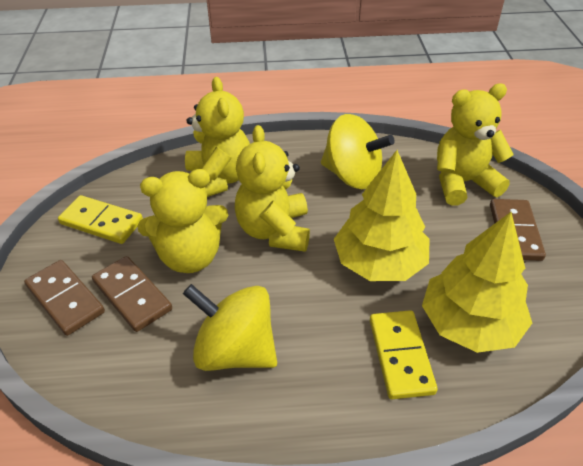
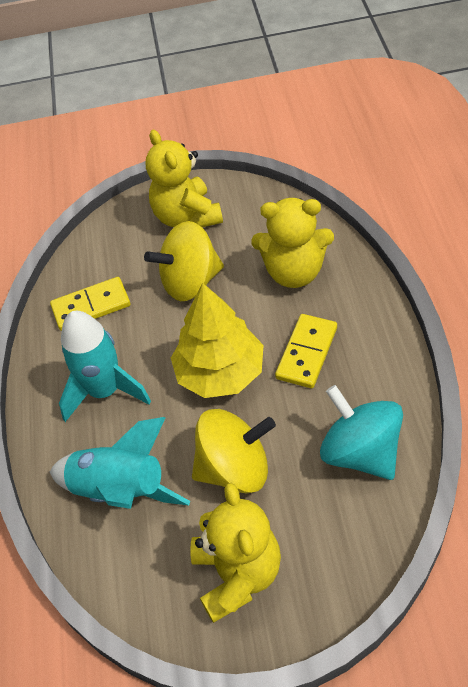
brown domino: 3 -> 0
turquoise rocket: 0 -> 2
turquoise spinning top: 0 -> 1
yellow teddy bear: 4 -> 3
yellow tree: 2 -> 1

